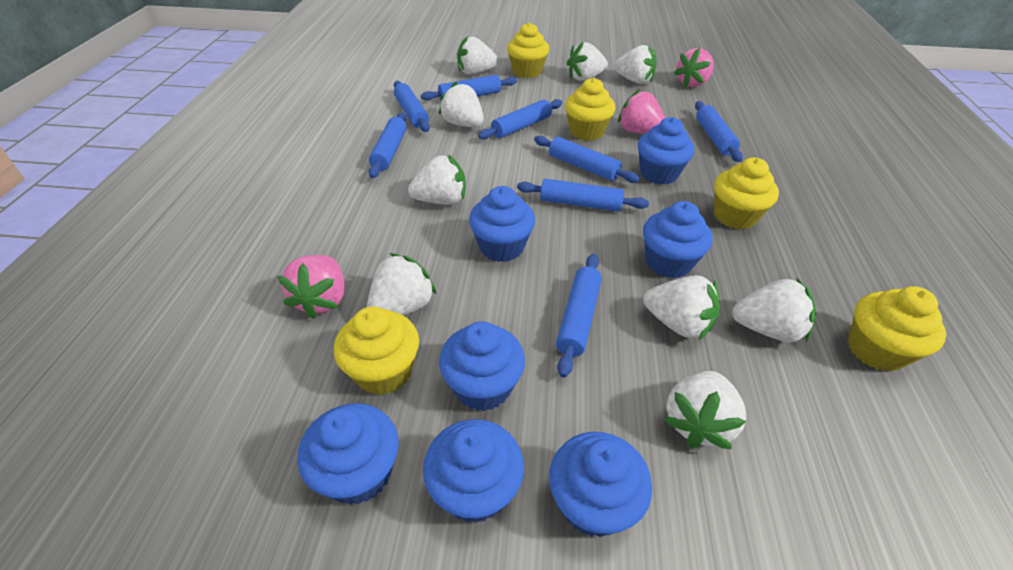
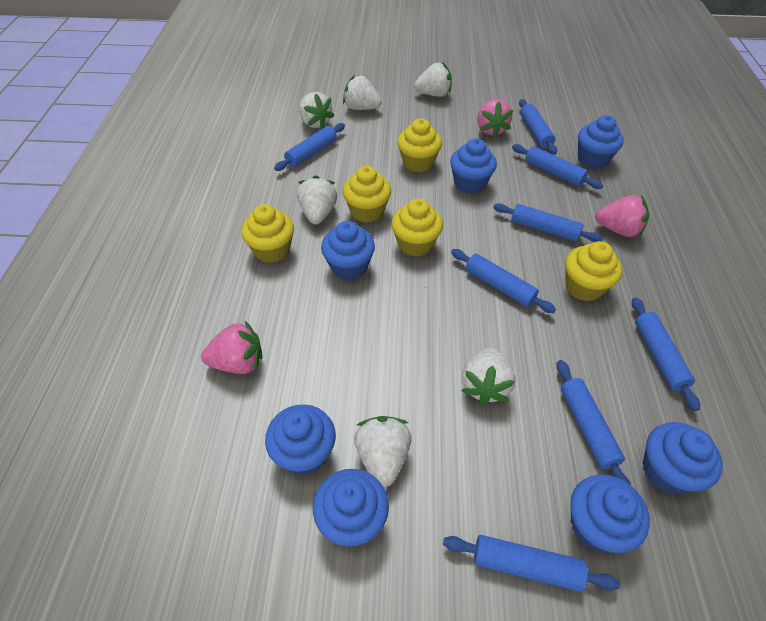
white strawberry: 9 -> 6

